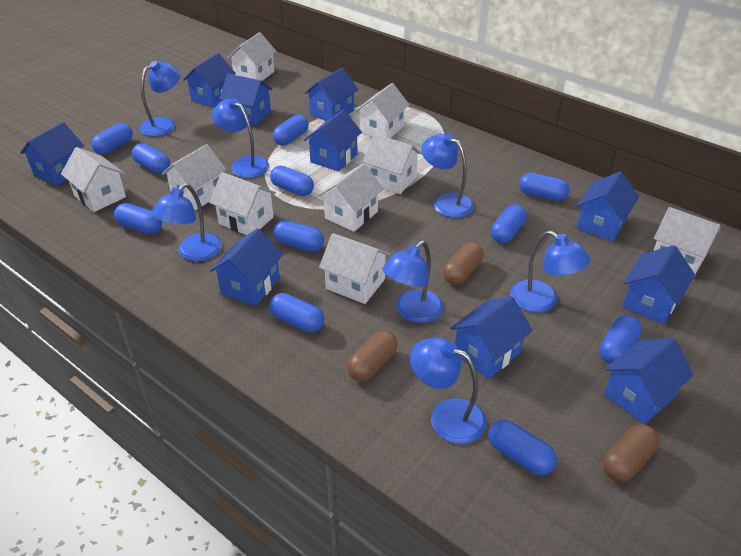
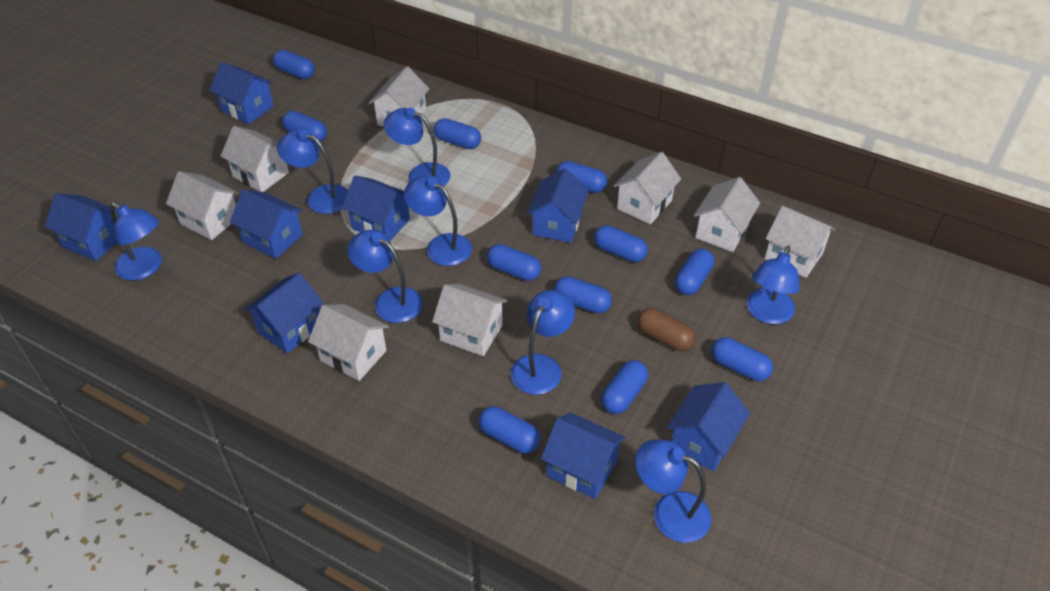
blue house: 10 -> 8
blue lamp: 7 -> 8
brown capsule: 3 -> 1
white house: 9 -> 8

